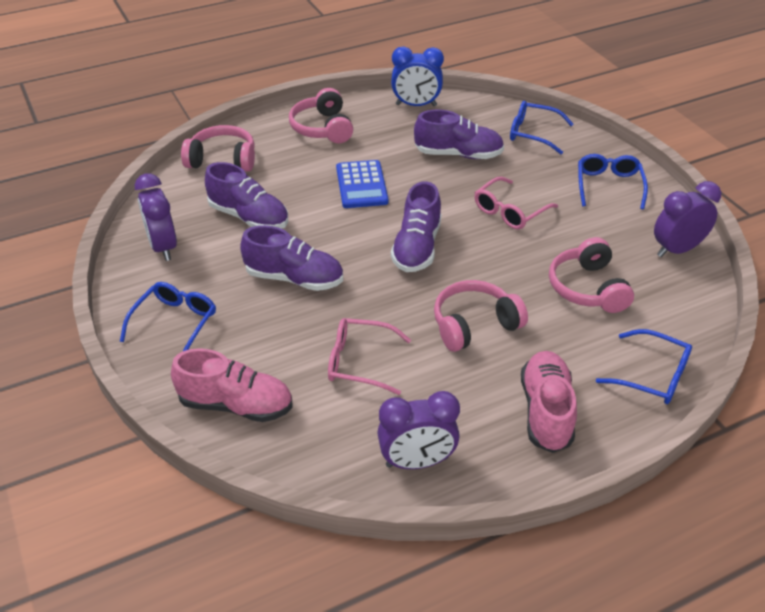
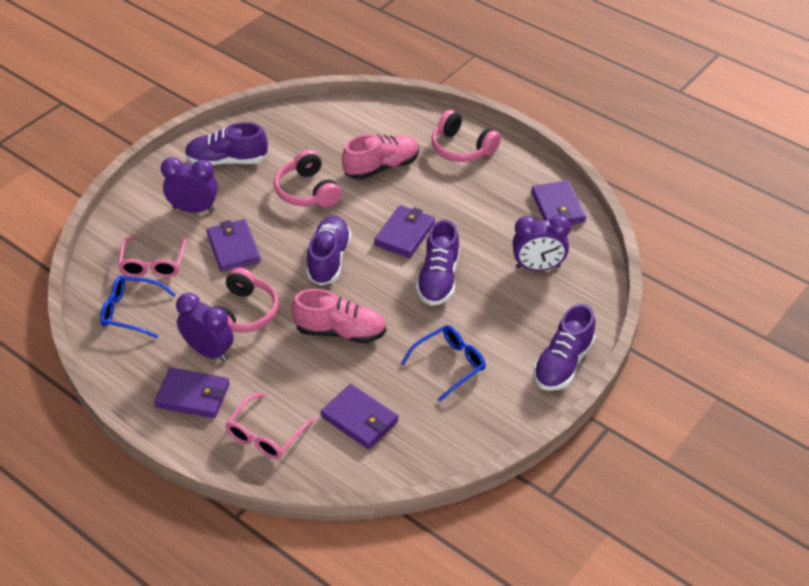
blue calculator: 1 -> 0
blue clock: 1 -> 0
blue glasses: 4 -> 2
pink headphones: 4 -> 3
purple wallet: 0 -> 5

